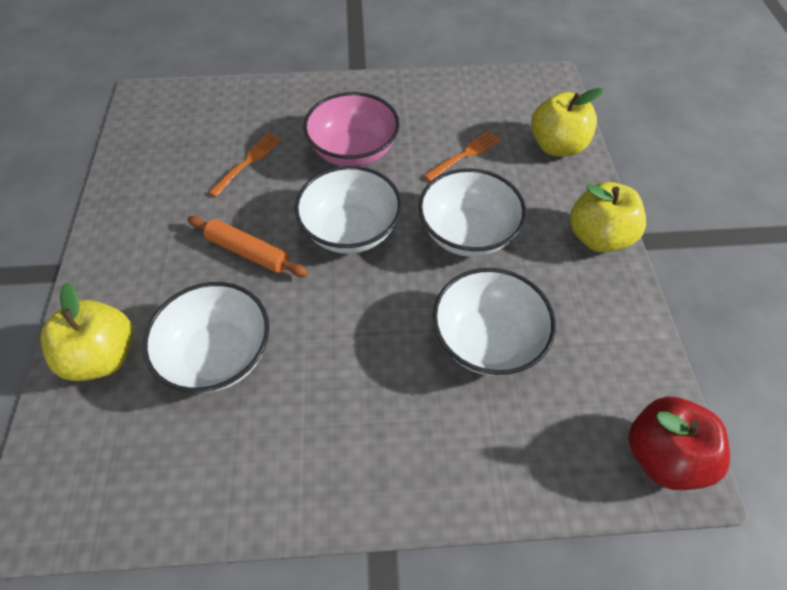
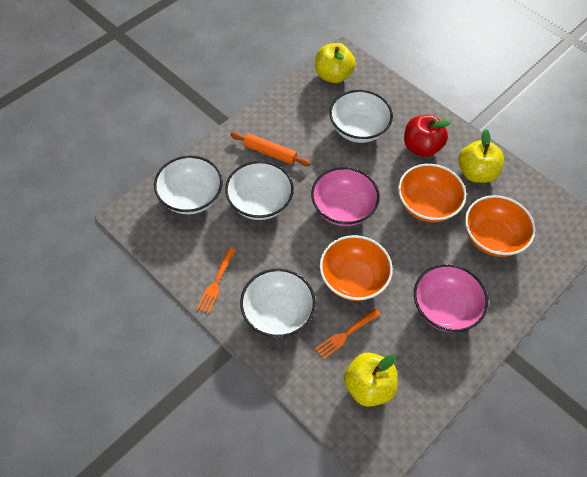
orange bowl: 0 -> 3
pink bowl: 1 -> 2

